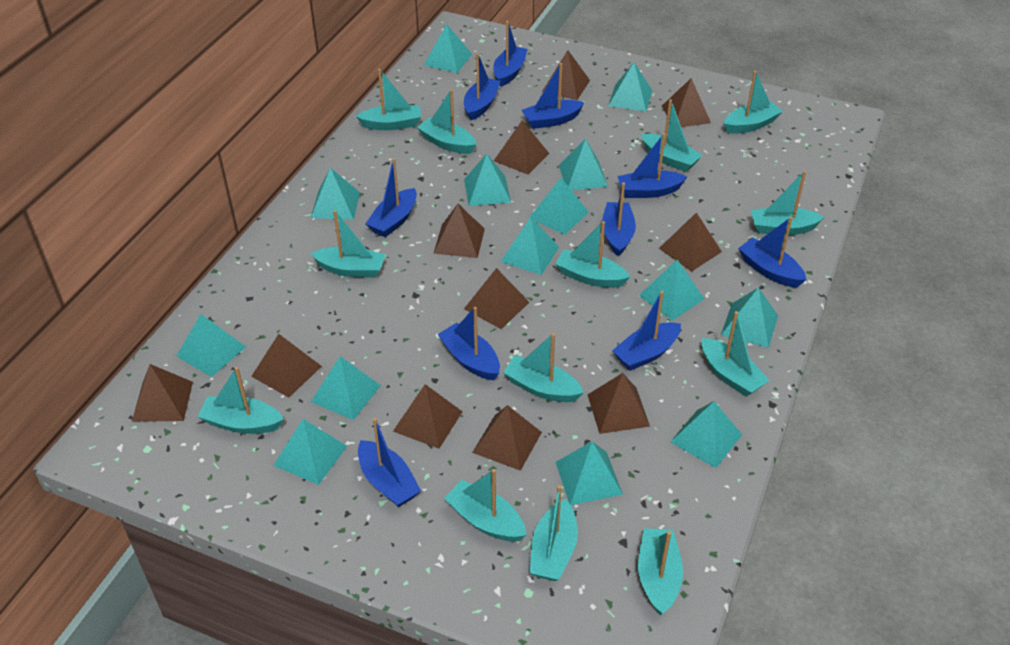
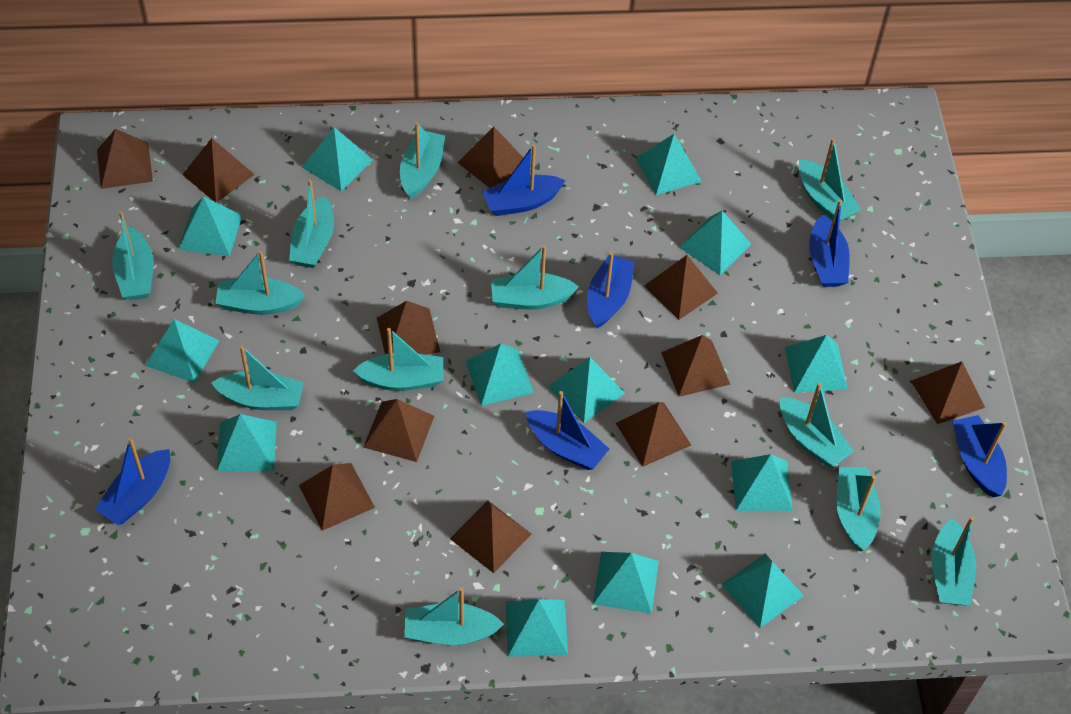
blue boat: 10 -> 6
turquoise boat: 13 -> 12
turquoise pyramid: 14 -> 13

